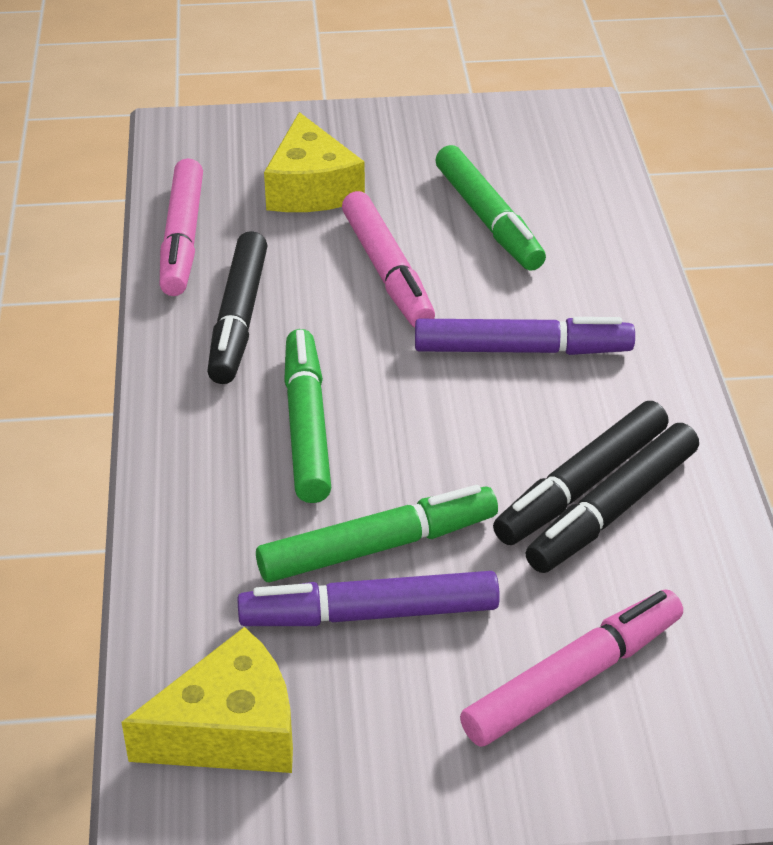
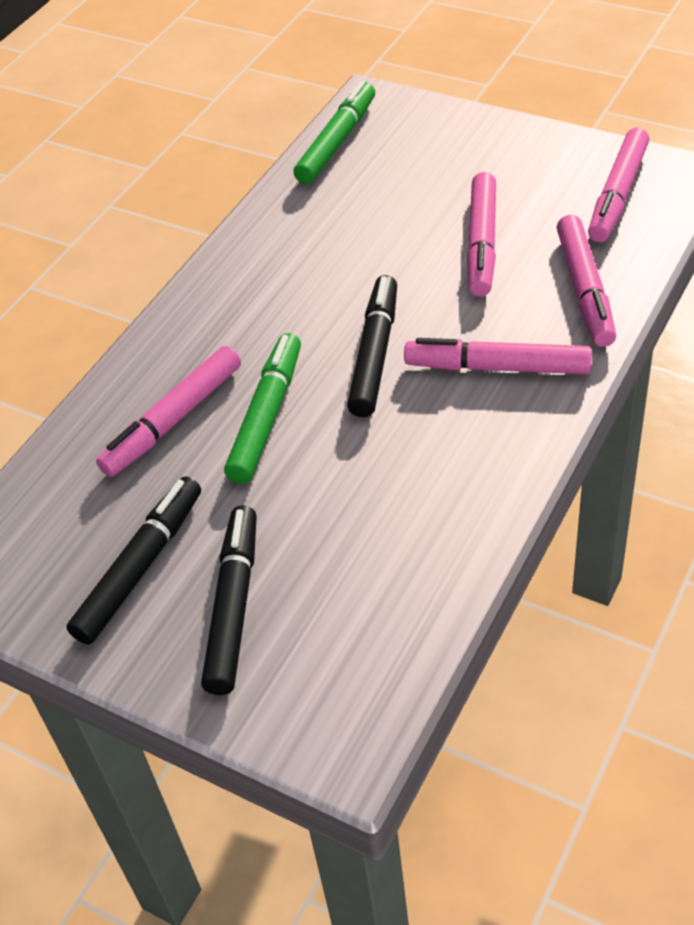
green marker: 3 -> 2
pink marker: 3 -> 5
purple marker: 2 -> 0
yellow cheese: 2 -> 0

